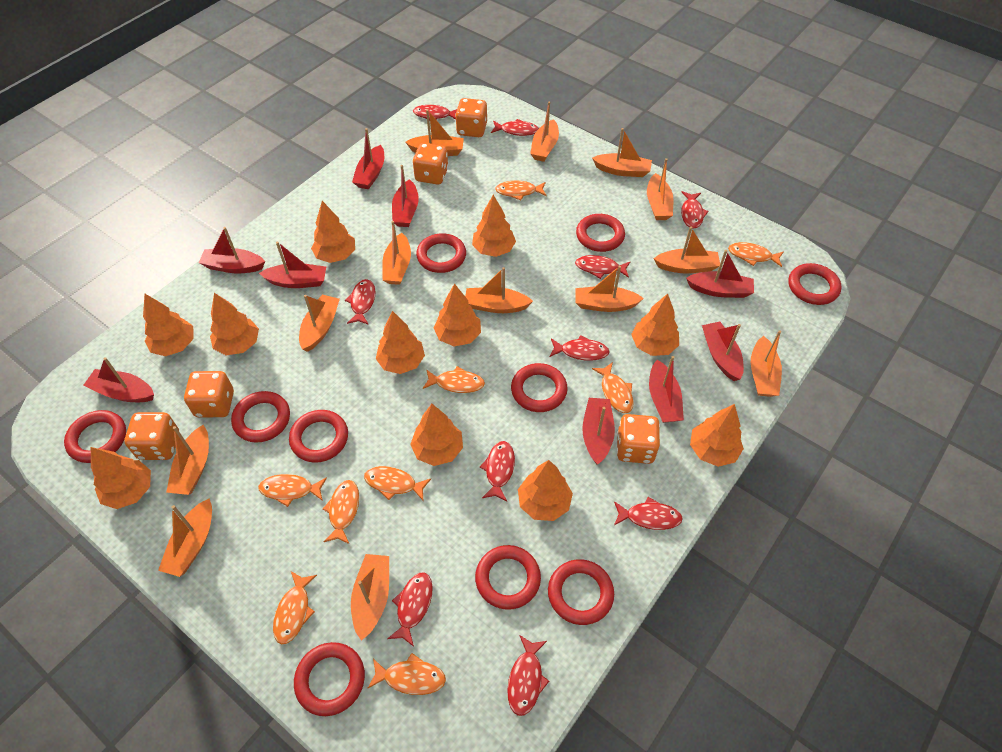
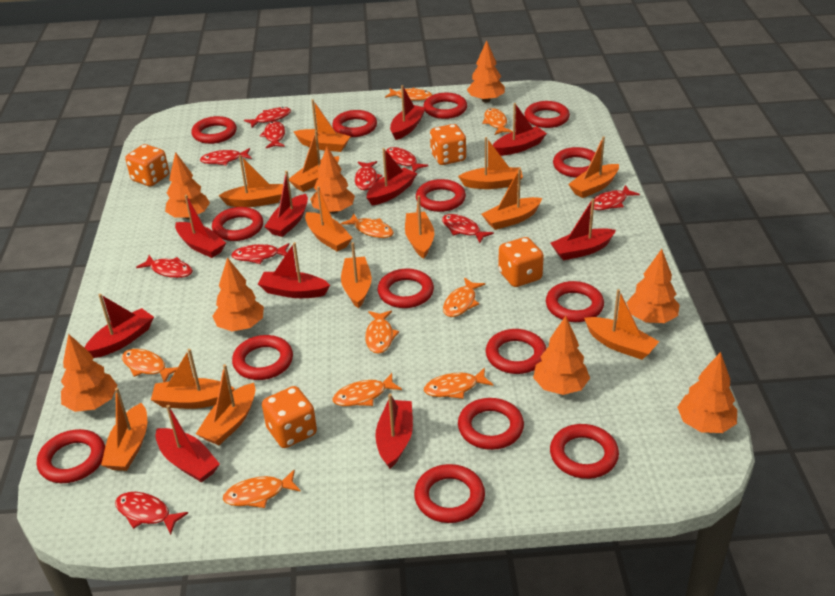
orange dice: 5 -> 4
orange tree: 11 -> 8
red boat: 9 -> 10
red ring: 10 -> 15

